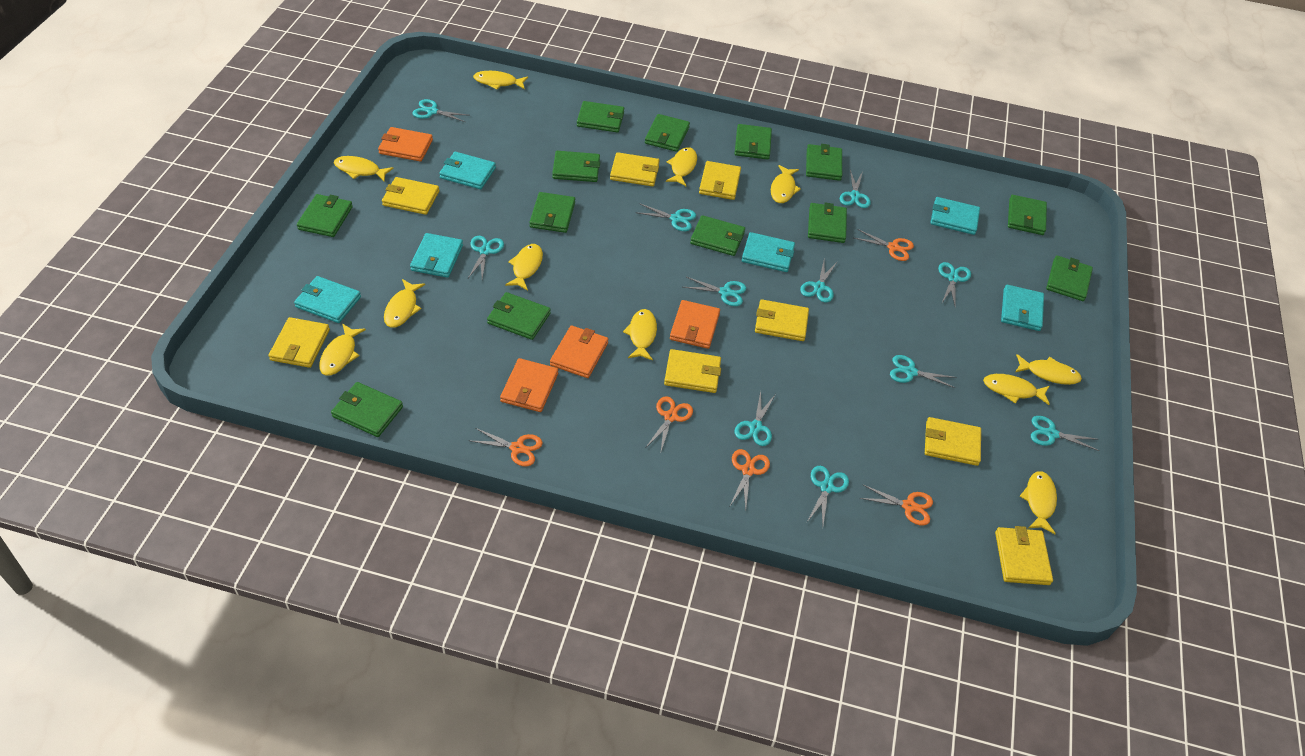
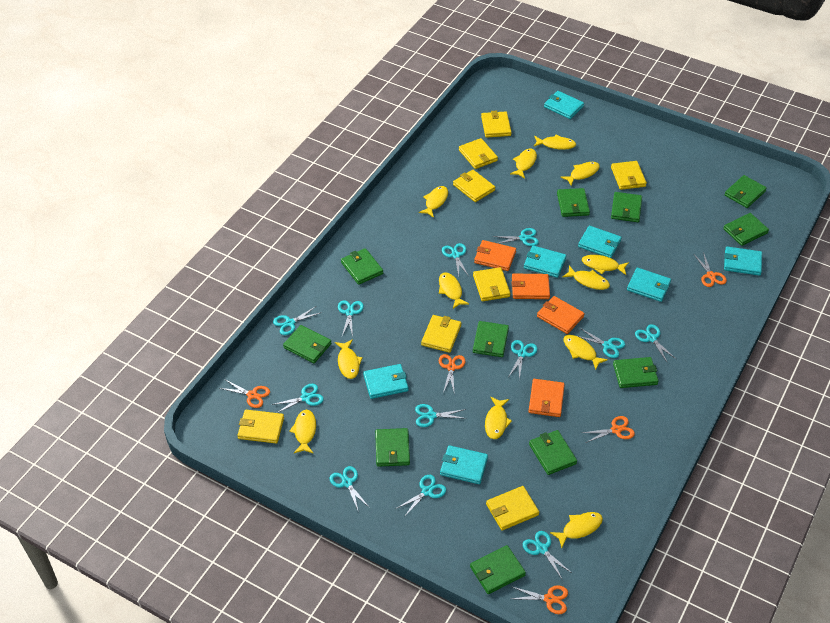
green wallet: 13 -> 11
turquoise scissors: 11 -> 12
turquoise wallet: 6 -> 7
yellow fish: 11 -> 12

